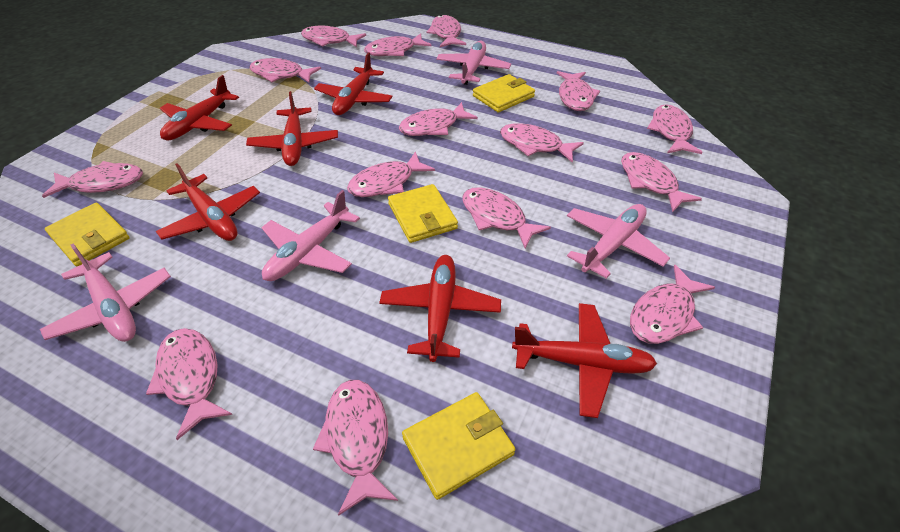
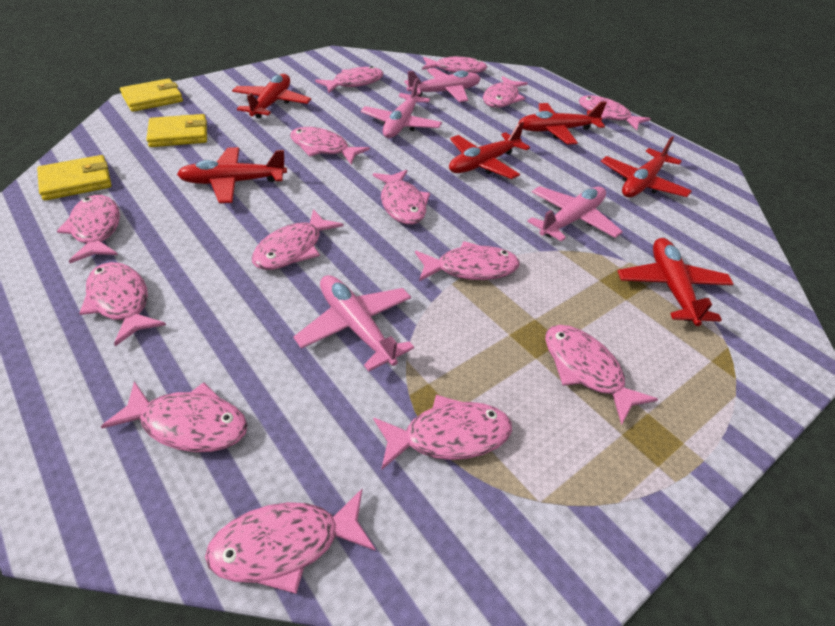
pink fish: 15 -> 14
yellow wallet: 4 -> 3

